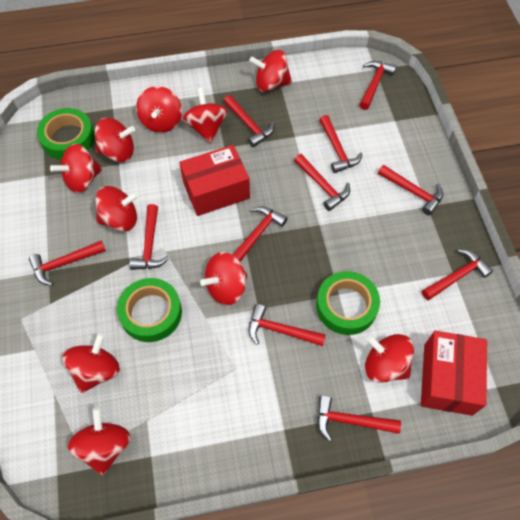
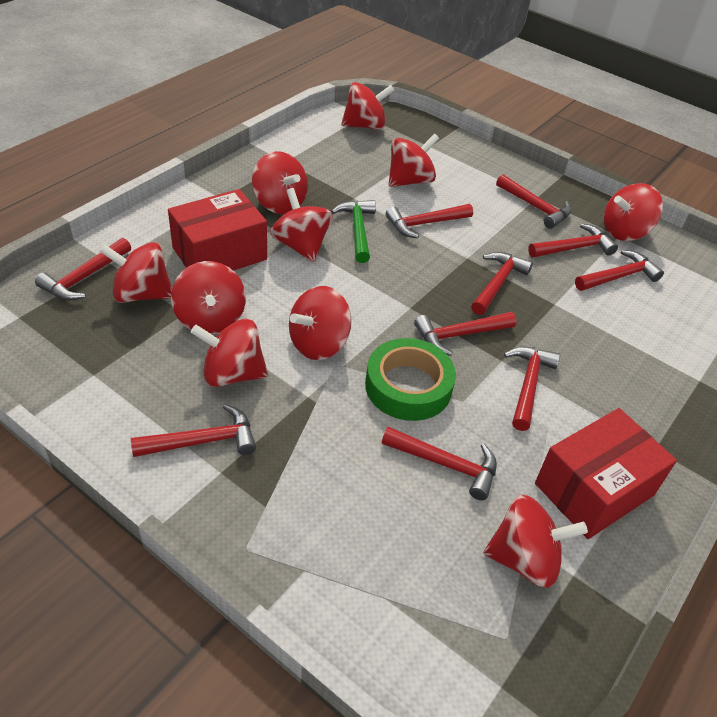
green hammer: 0 -> 1
green tape: 3 -> 1
red hammer: 11 -> 10

